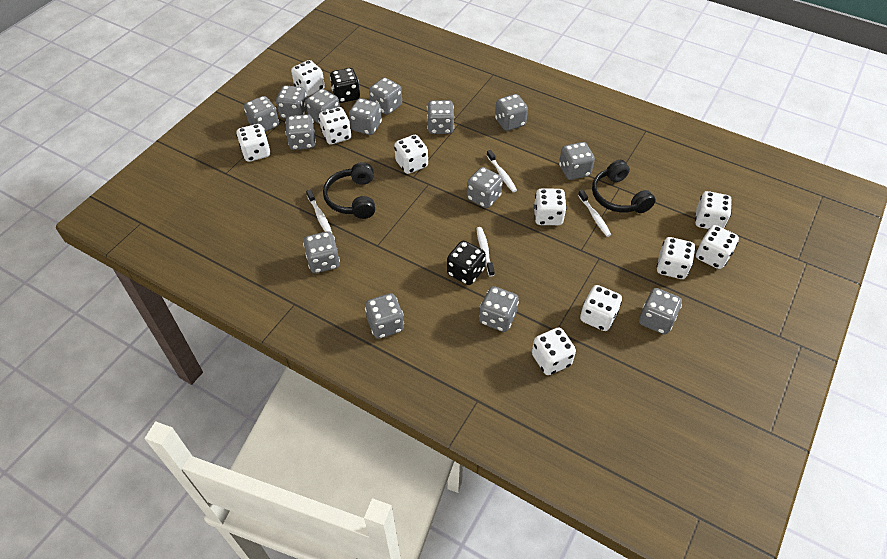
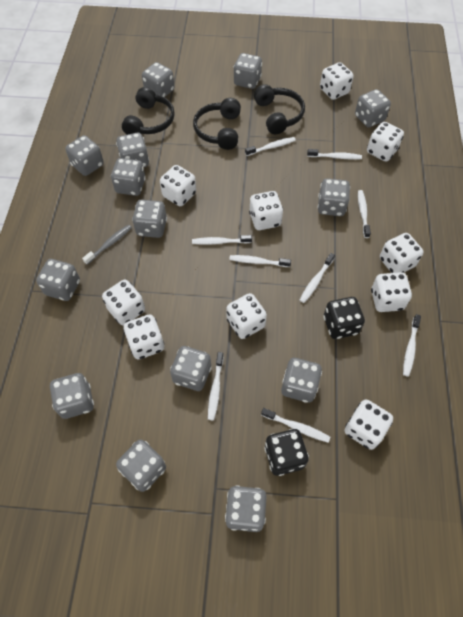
black headphones: 2 -> 3
grey toothbrush: 0 -> 1
white toothbrush: 4 -> 9

